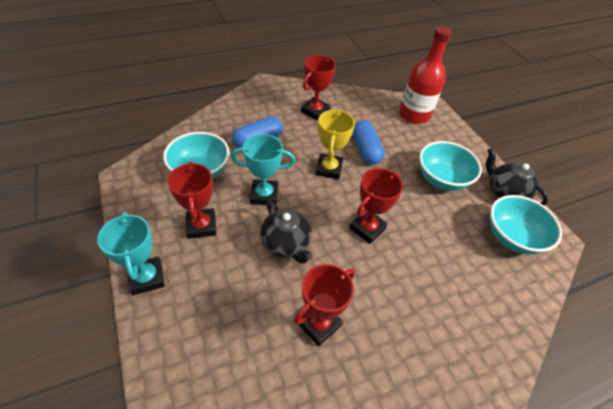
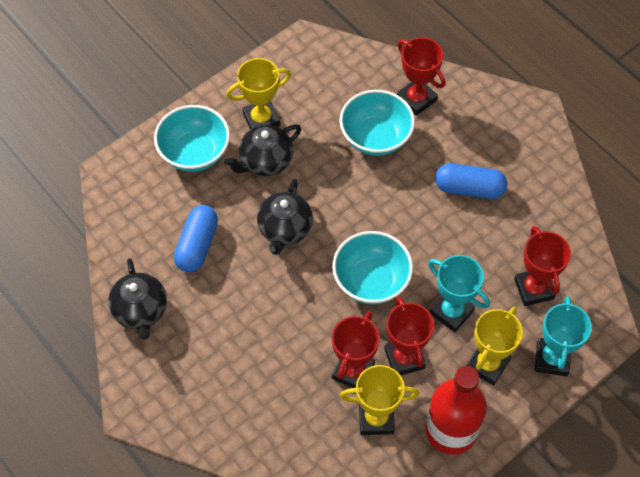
black teapot: 2 -> 3
yellow trophy: 1 -> 3

